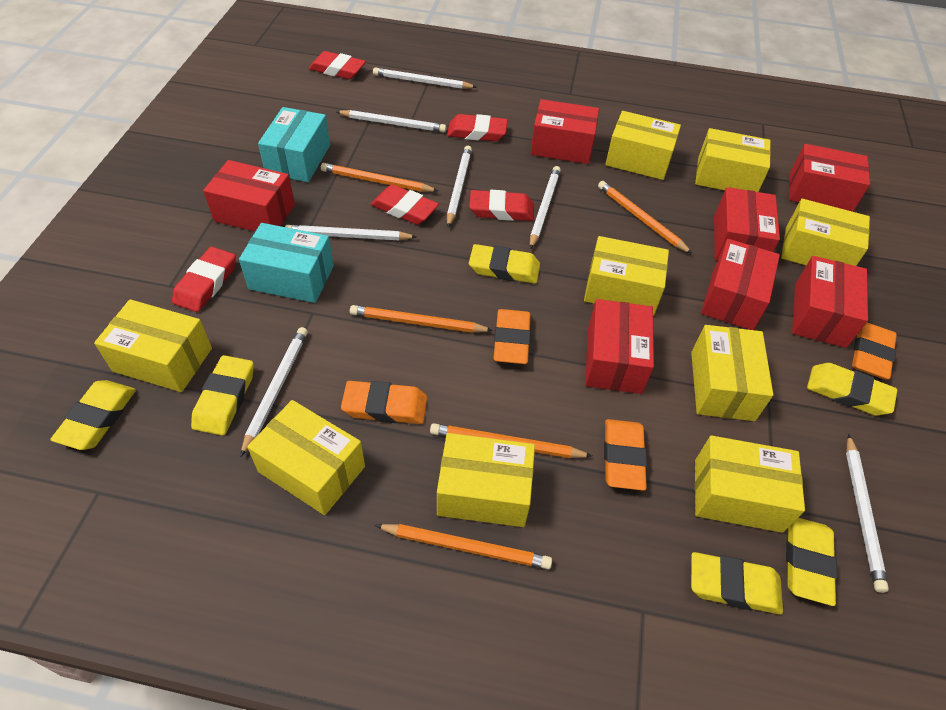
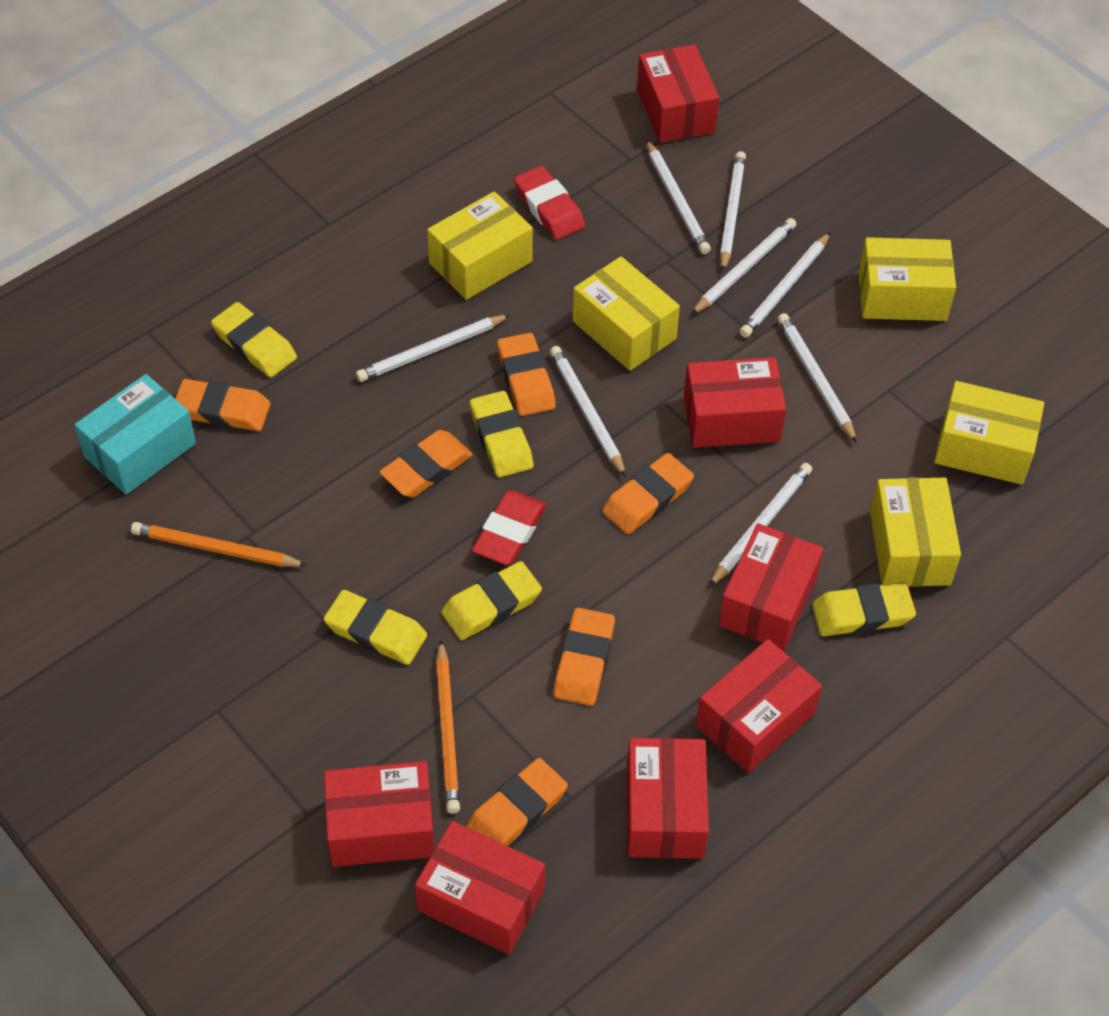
orange eraser: 4 -> 6
orange pencil: 5 -> 2
red eraser: 5 -> 2
turquoise box: 2 -> 1
white pencil: 7 -> 8
yellow box: 9 -> 5
yellow eraser: 6 -> 5

